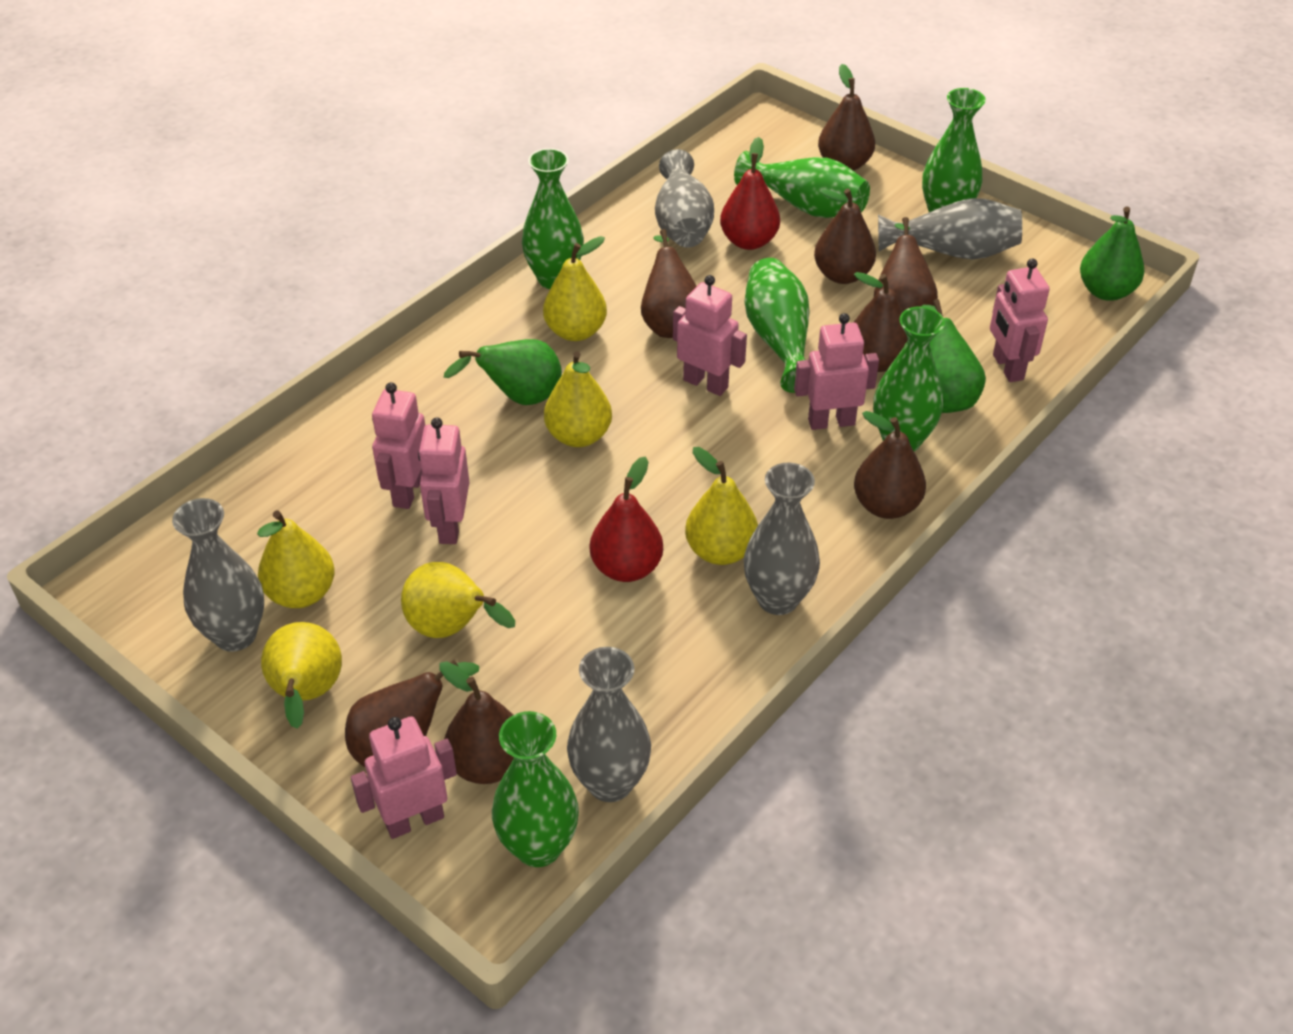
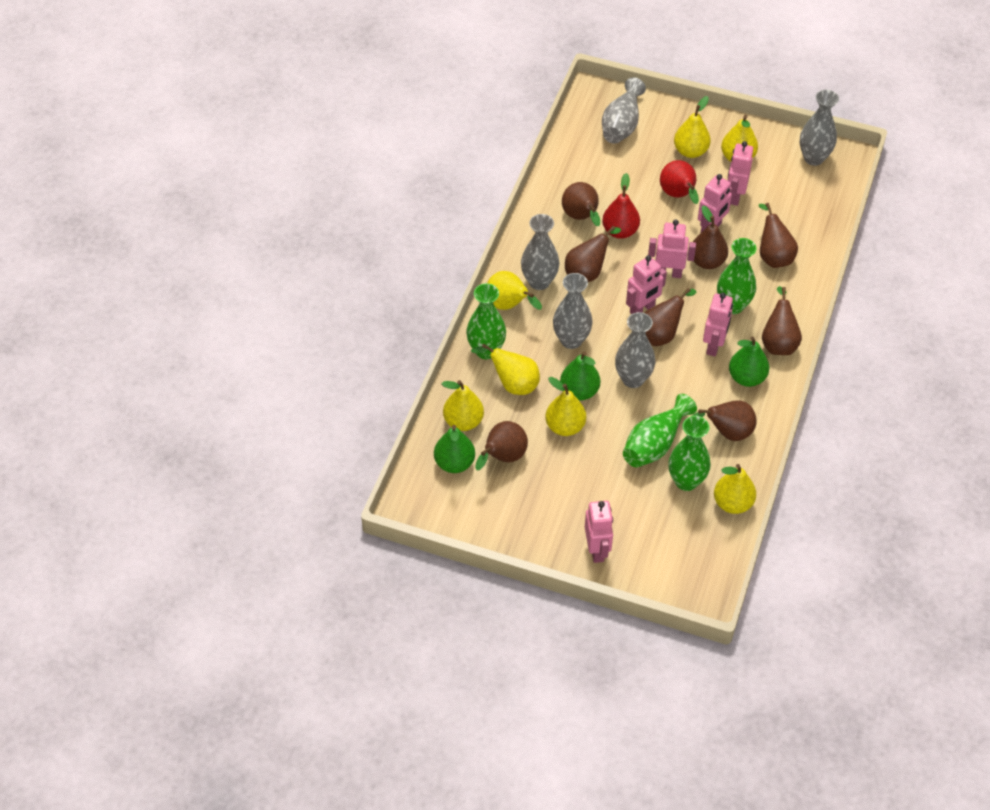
green vase: 6 -> 4
yellow pear: 6 -> 7

